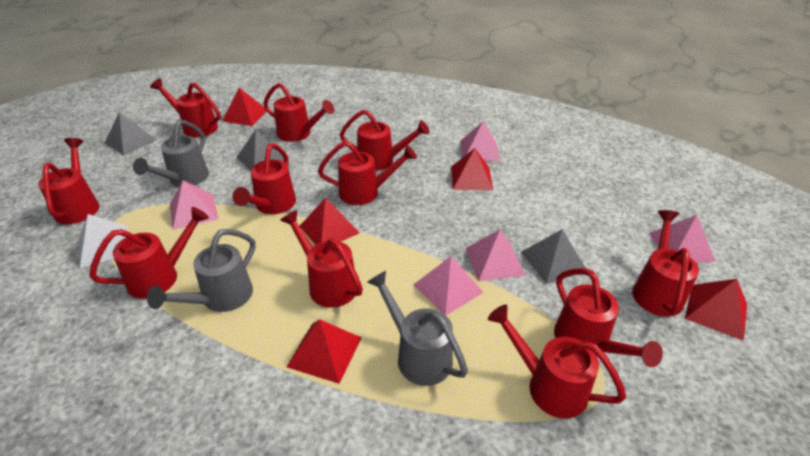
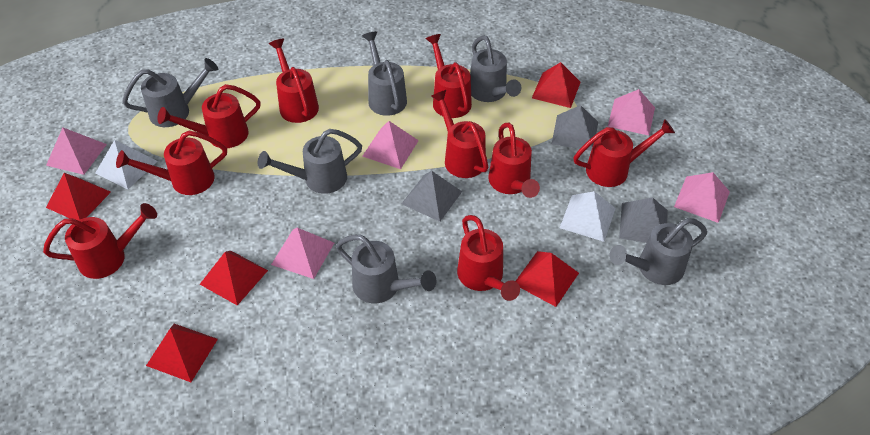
grey watering can: 3 -> 6
red watering can: 11 -> 9
white pyramid: 1 -> 2

